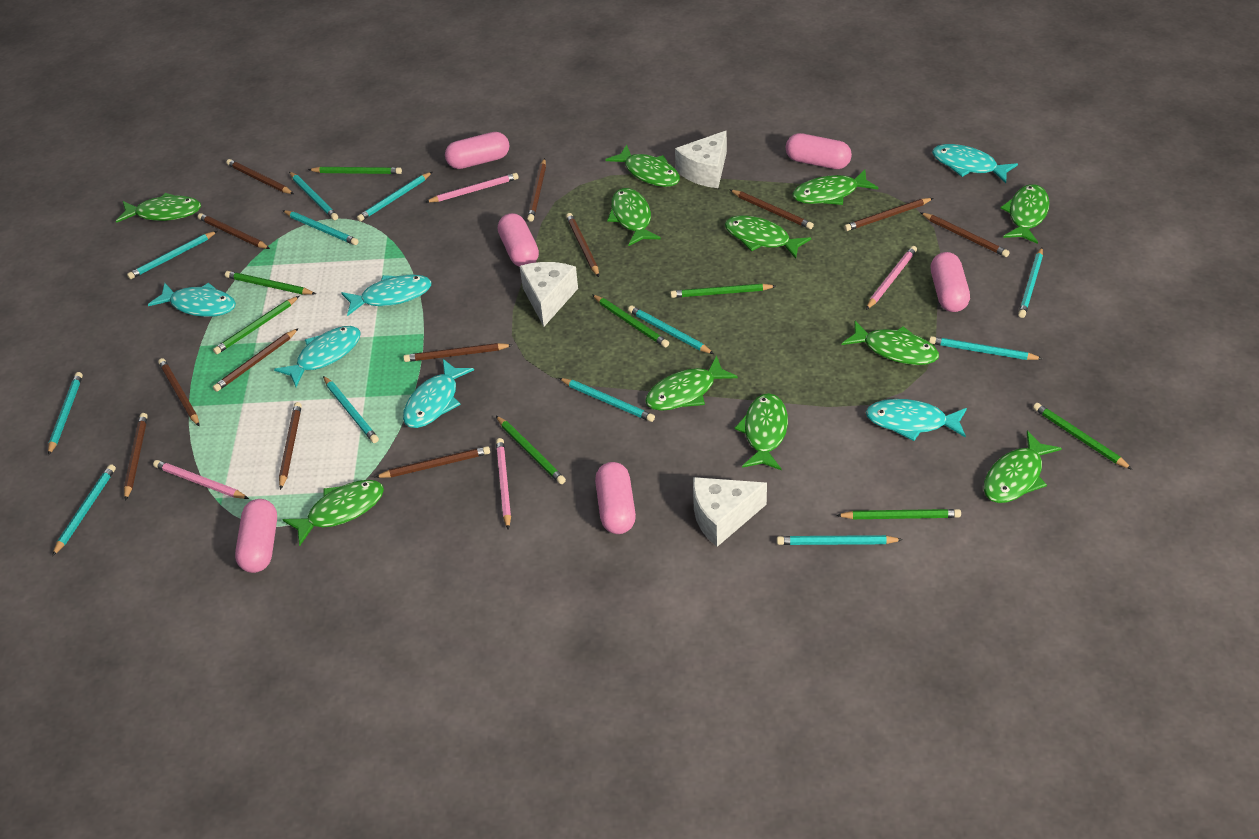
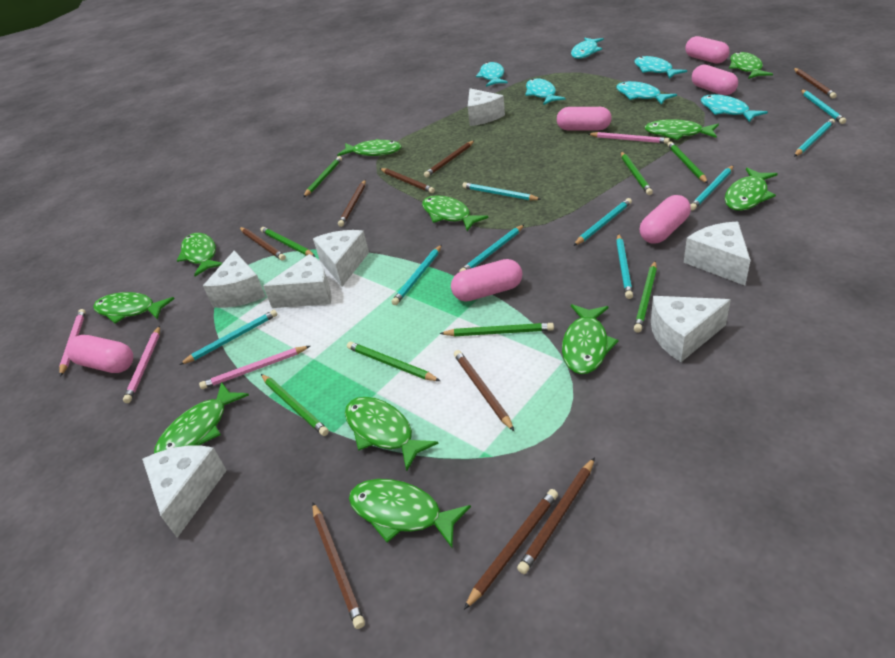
brown pencil: 13 -> 9
turquoise pencil: 12 -> 9
white cheese: 3 -> 7

